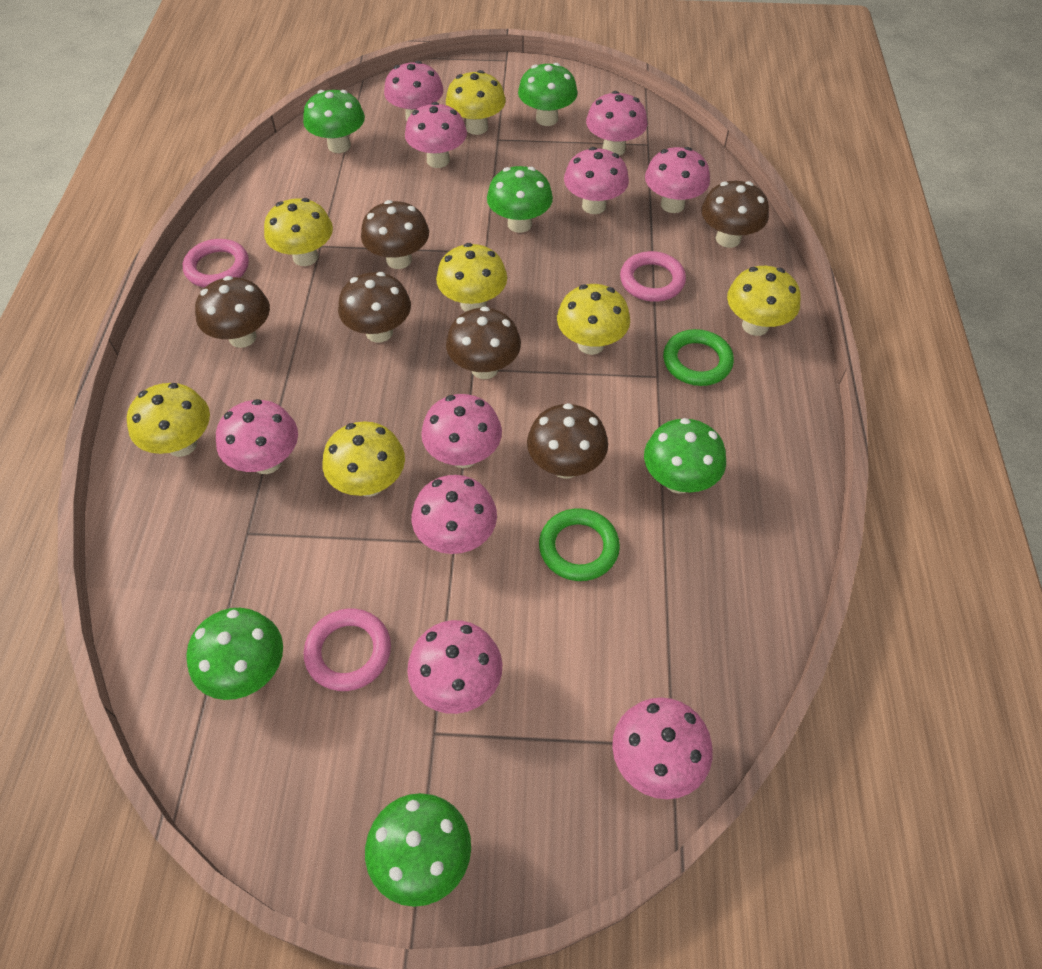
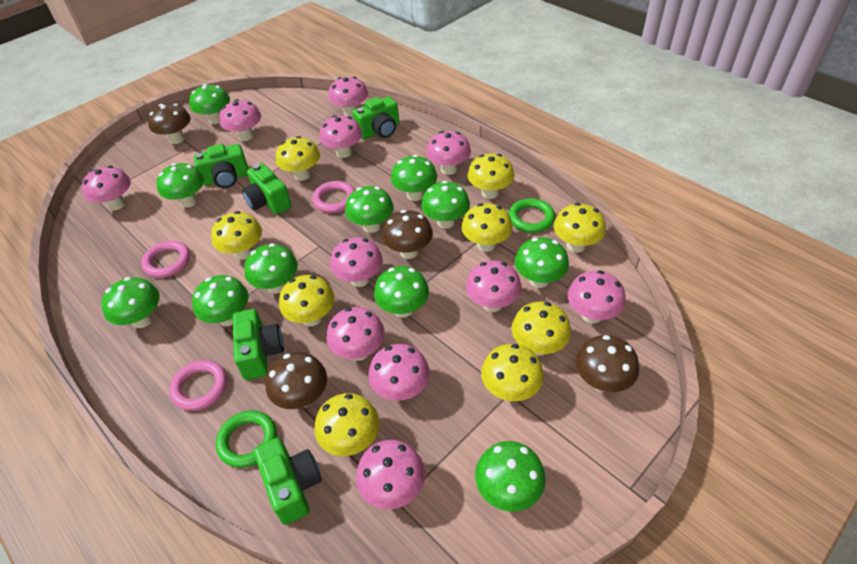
brown mushroom: 6 -> 4
green camera: 0 -> 5
green mushroom: 6 -> 11
pink mushroom: 10 -> 11
yellow mushroom: 7 -> 9

